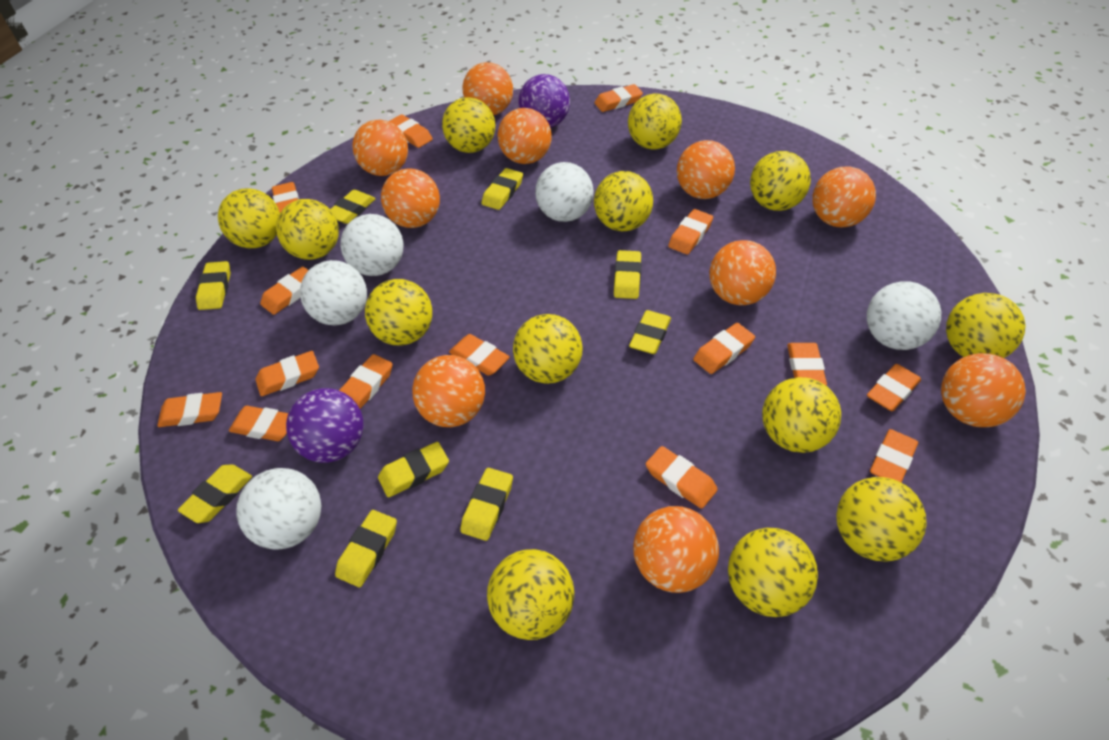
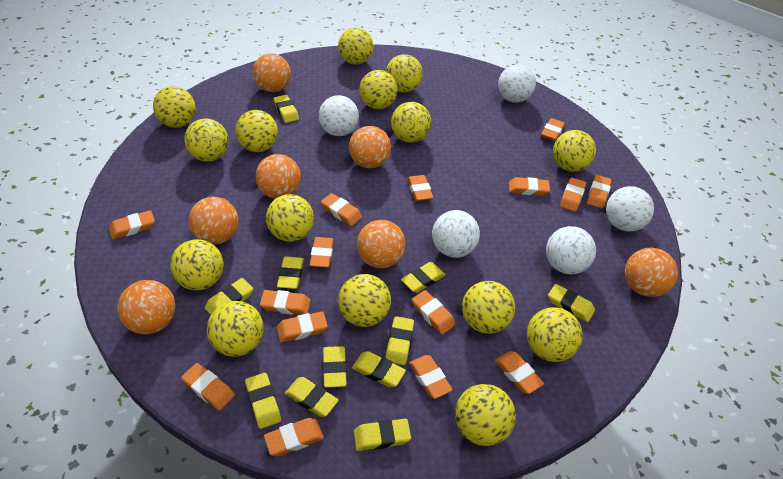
orange ball: 10 -> 7
purple ball: 2 -> 0
yellow ball: 13 -> 15
yellow eraser: 9 -> 11

